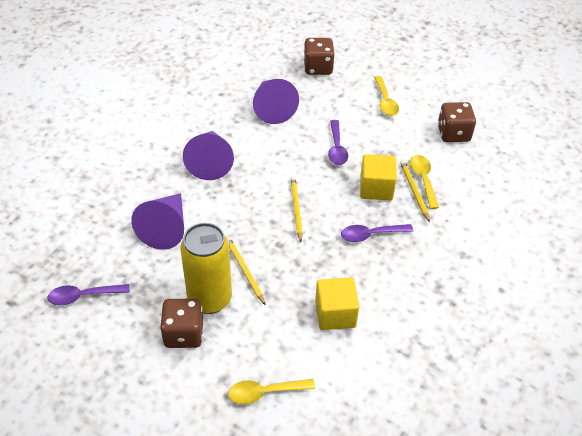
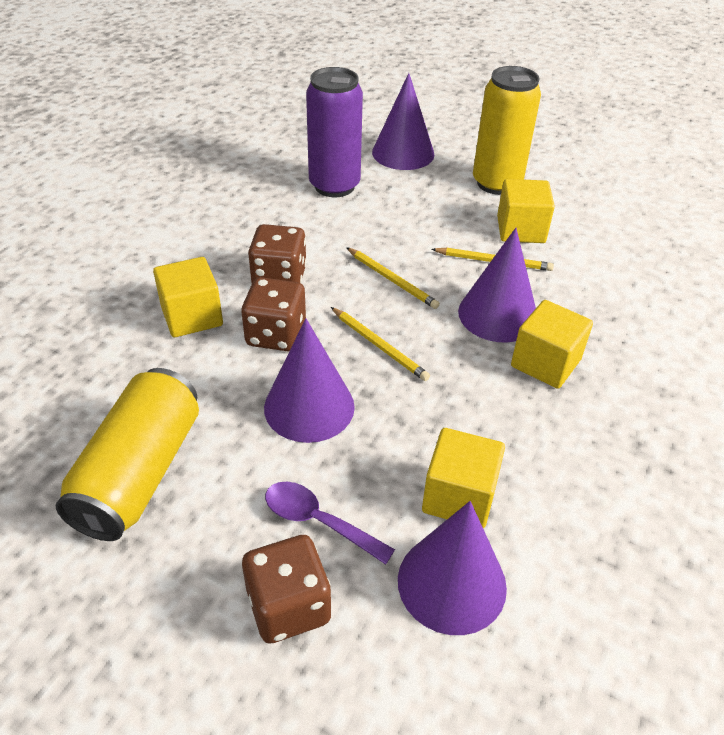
purple can: 0 -> 1
purple cone: 3 -> 4
purple spoon: 3 -> 1
yellow can: 1 -> 2
yellow cube: 2 -> 4
yellow spoon: 3 -> 0

